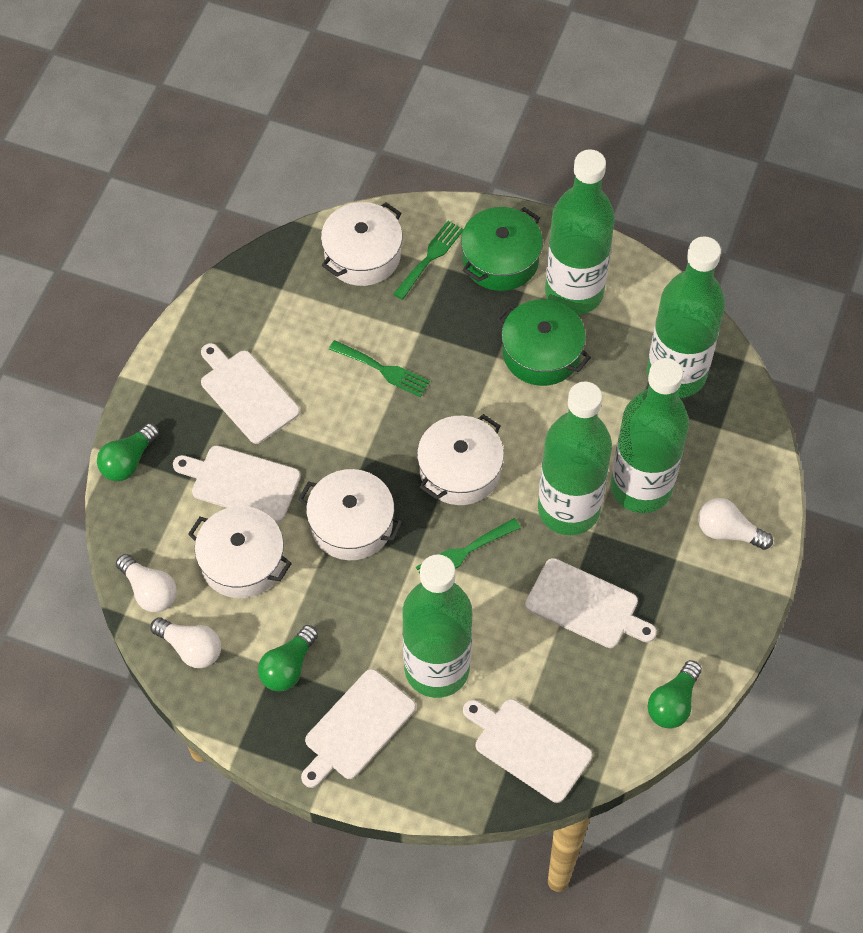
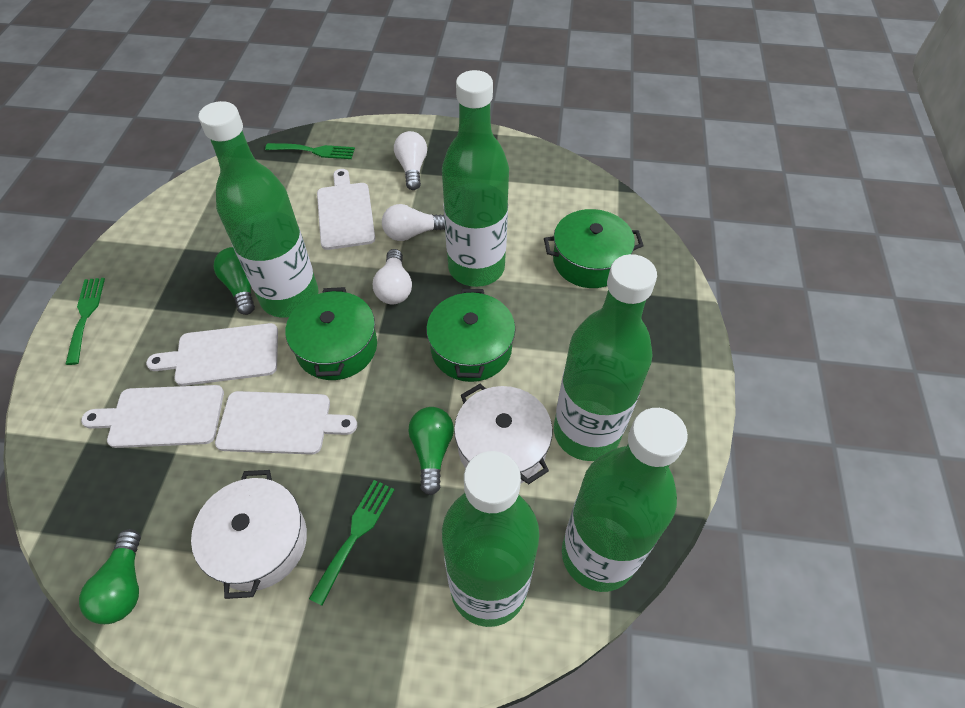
green pot: 2 -> 3
white cutting board: 5 -> 4
white pot: 4 -> 2

